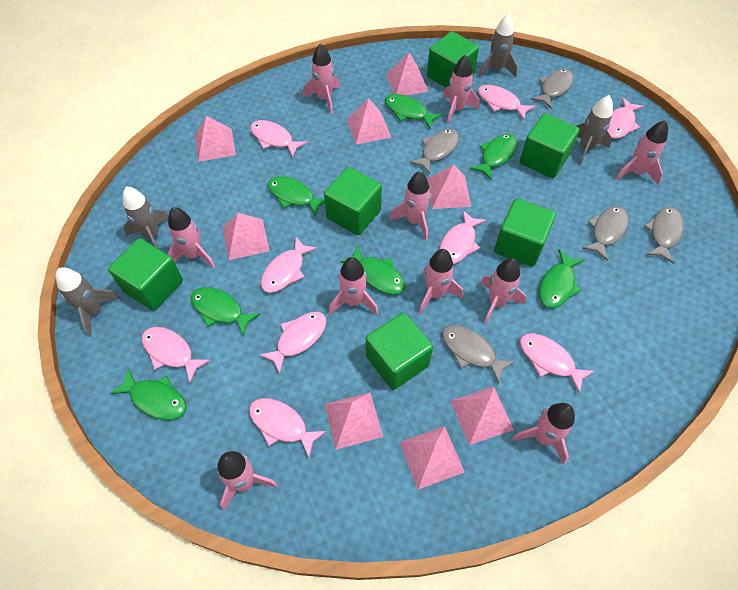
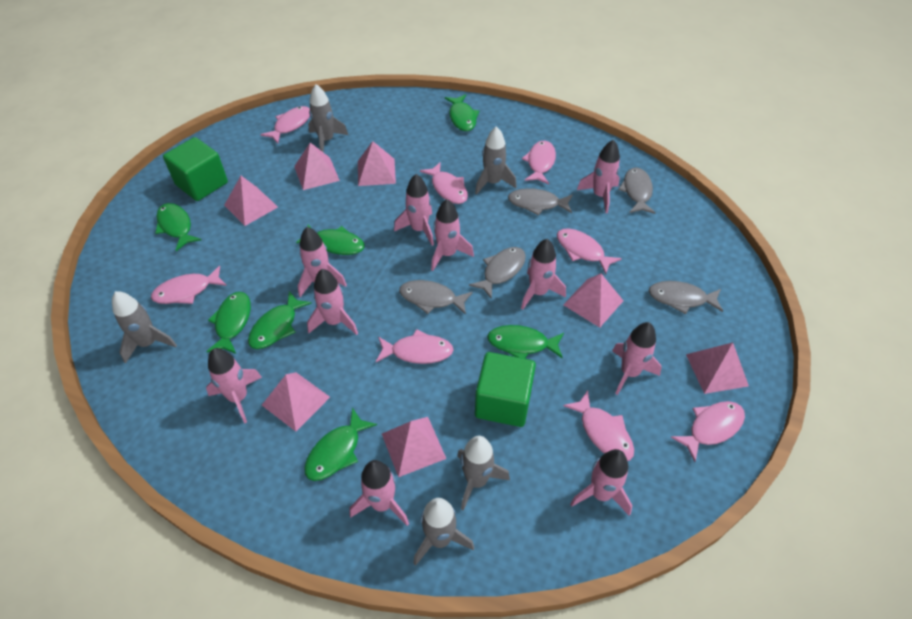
green cube: 6 -> 2
grey rocket: 4 -> 5
pink fish: 9 -> 8
pink pyramid: 8 -> 7

